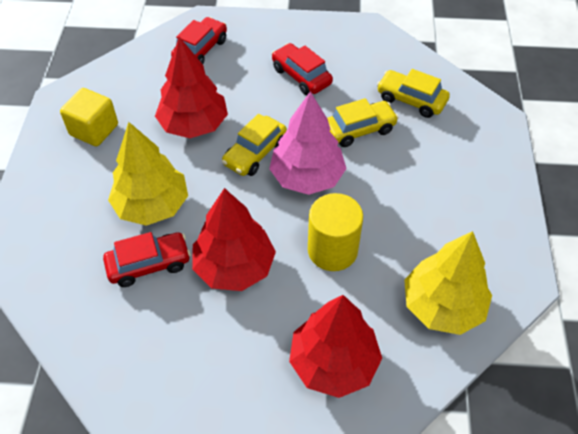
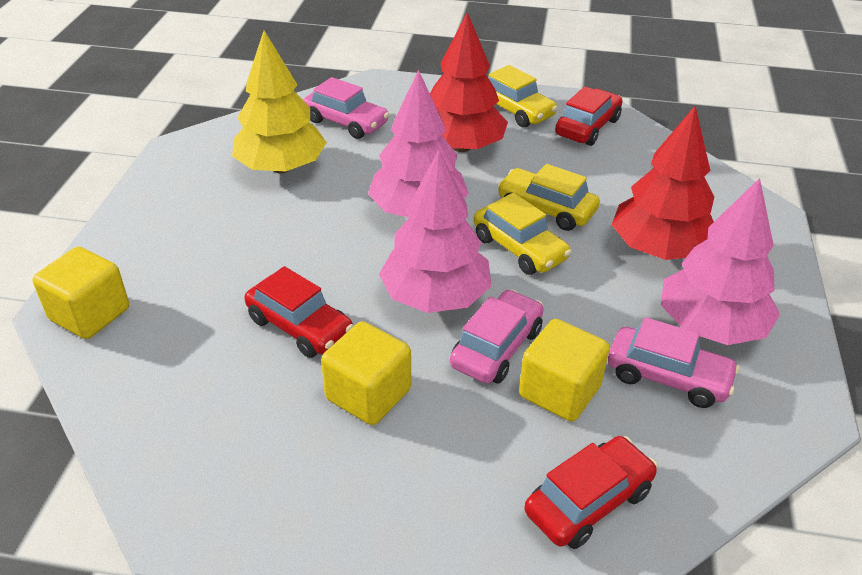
pink car: 0 -> 3
pink tree: 1 -> 3
red tree: 3 -> 2
yellow cube: 1 -> 3
yellow cylinder: 1 -> 0
yellow tree: 2 -> 1

